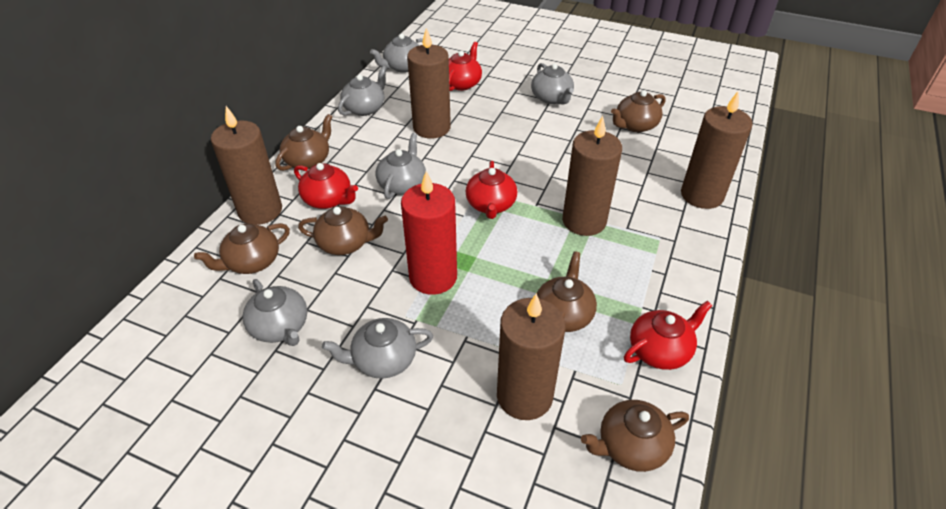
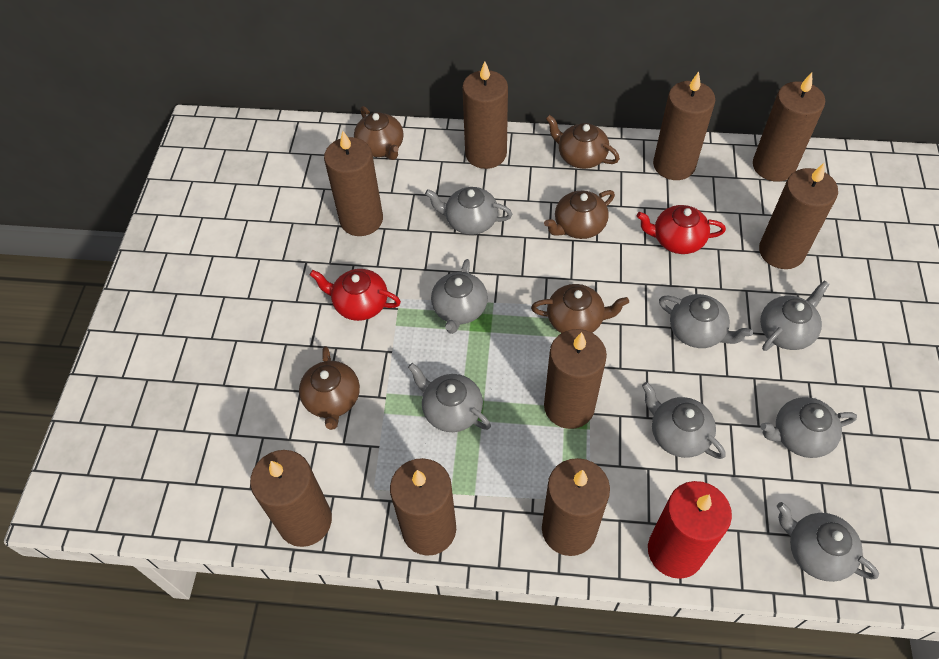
brown candle: 5 -> 9
brown teapot: 6 -> 5
grey teapot: 6 -> 8
red teapot: 4 -> 2

